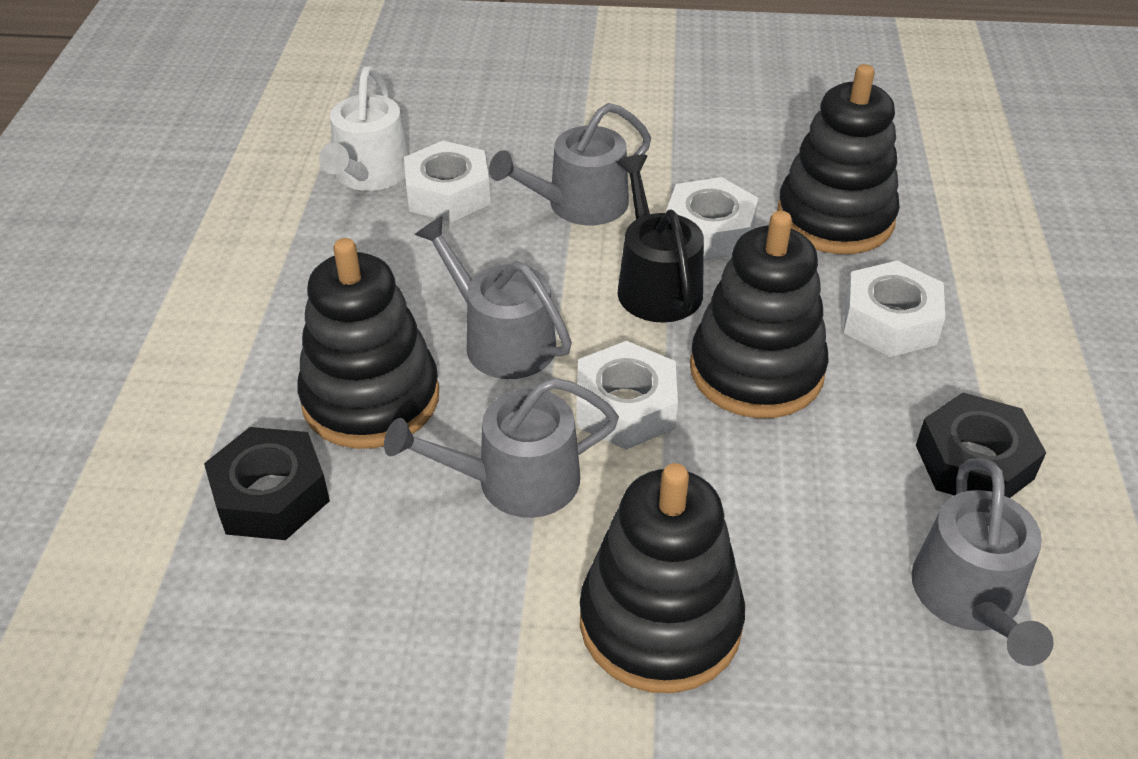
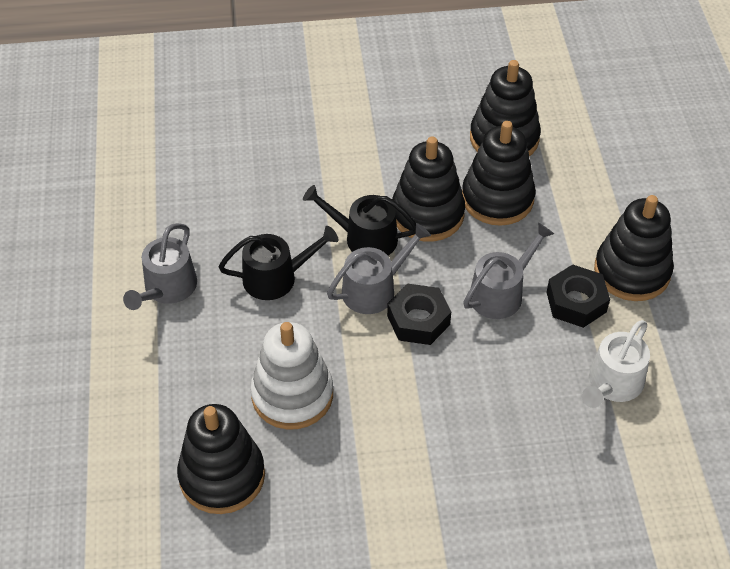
black stacking toy: 4 -> 5
black watering can: 1 -> 2
grey watering can: 4 -> 3
white nut: 4 -> 0
white stacking toy: 0 -> 1

